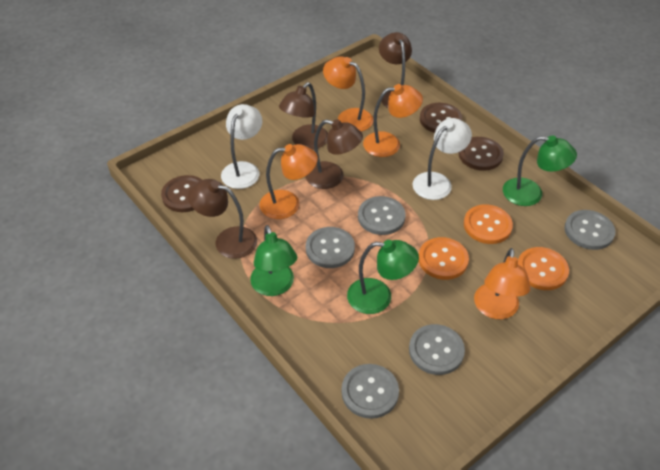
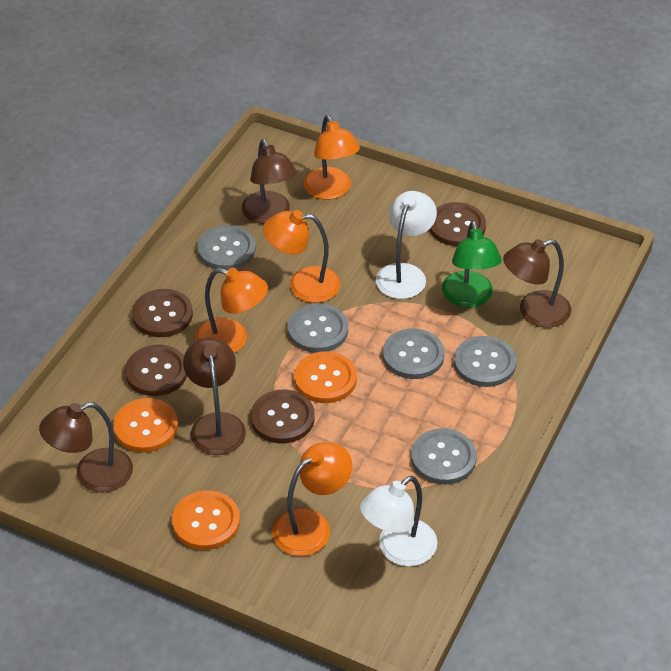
brown button: 3 -> 4
green lamp: 3 -> 1

